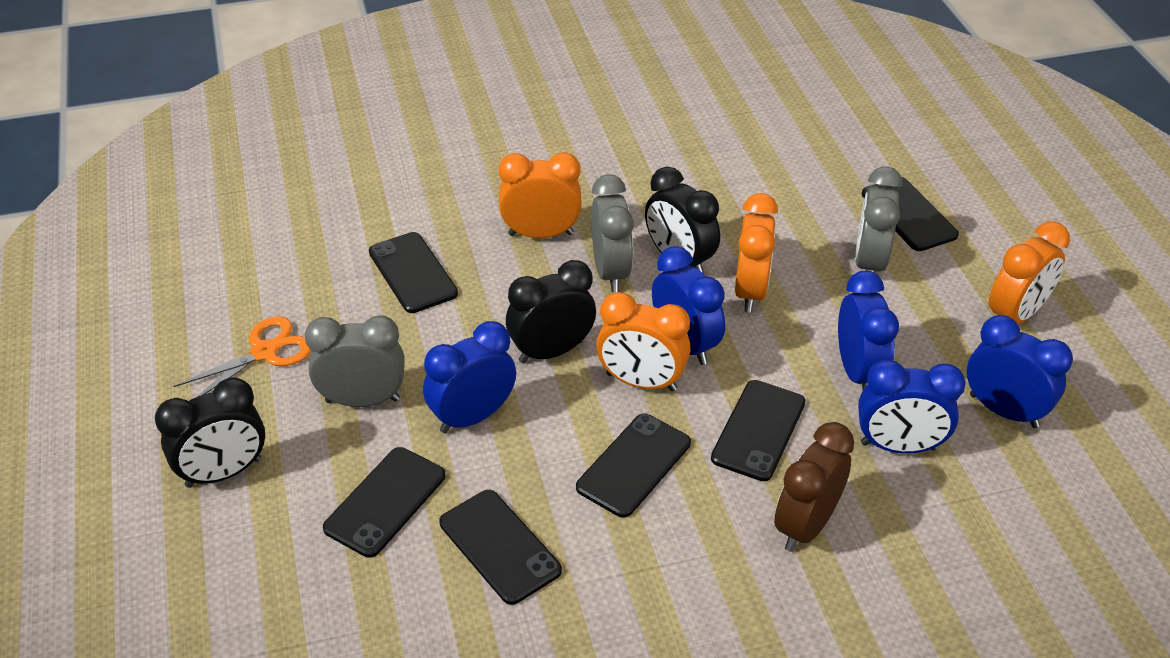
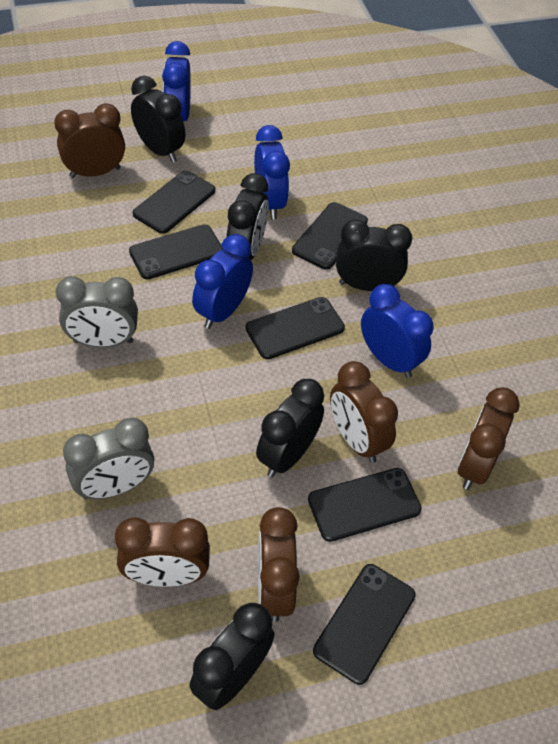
black clock: 3 -> 5
blue clock: 5 -> 4
brown clock: 1 -> 5
grey clock: 3 -> 2
orange clock: 4 -> 0
orange scissors: 1 -> 0

